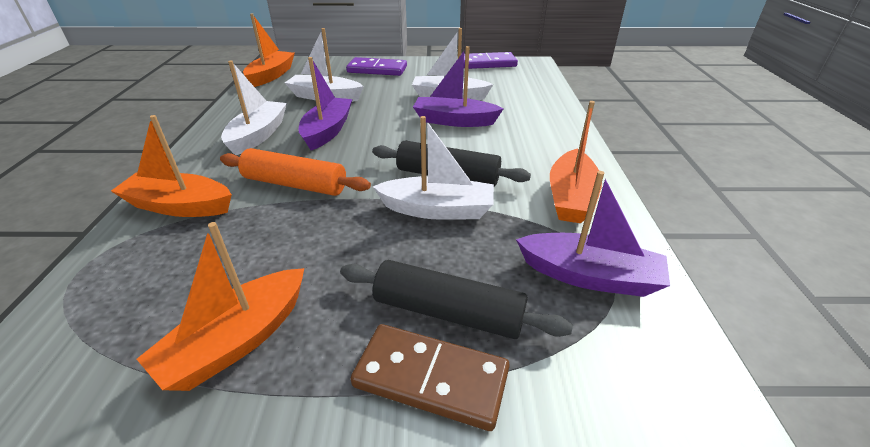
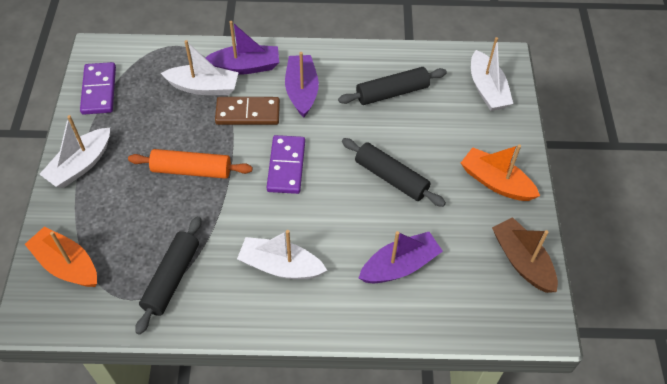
black rolling pin: 2 -> 3
brown boat: 0 -> 1
orange boat: 4 -> 2

